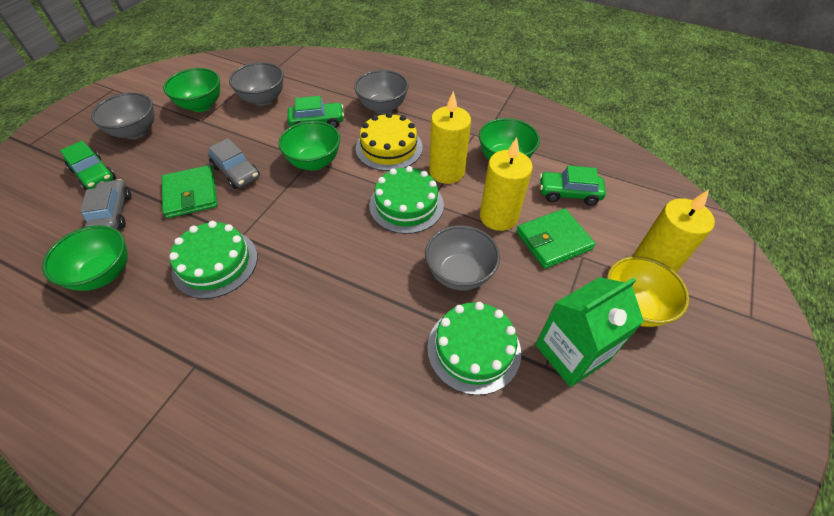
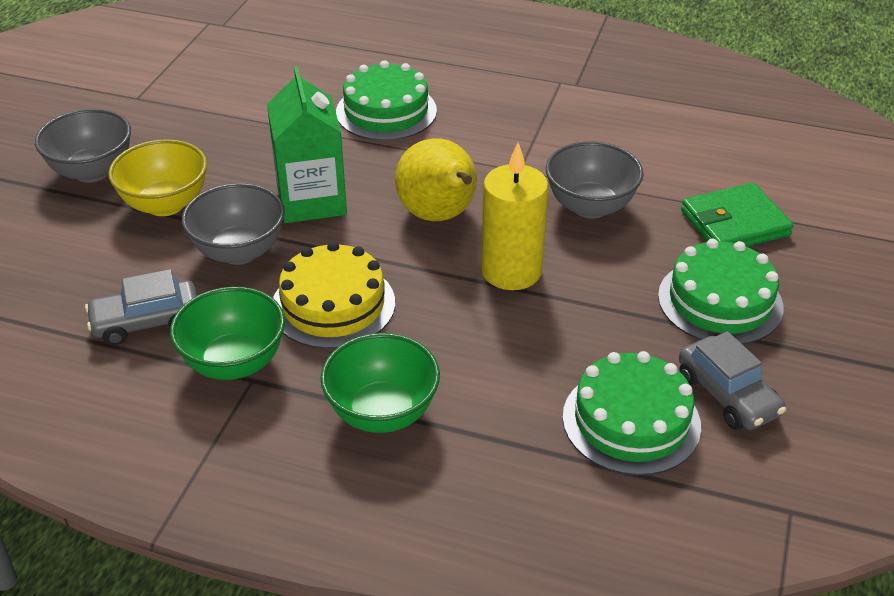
green bowl: 4 -> 2
green car: 3 -> 0
green wallet: 2 -> 1
grey bowl: 4 -> 3
yellow candle: 3 -> 1
yellow pear: 0 -> 1

